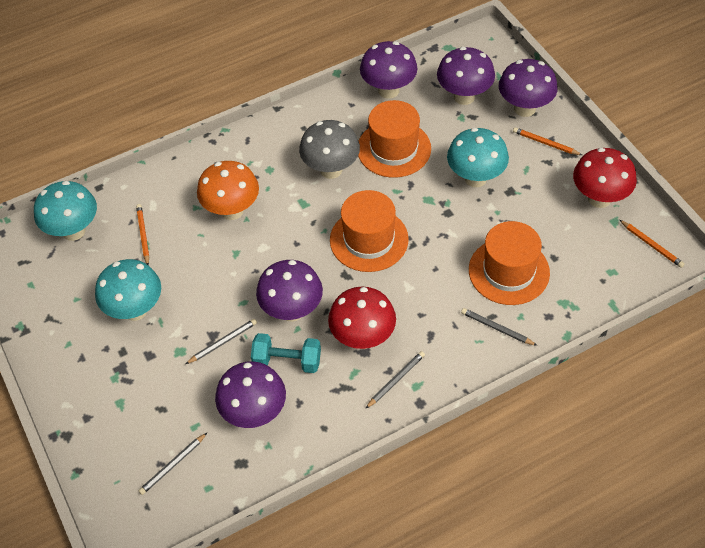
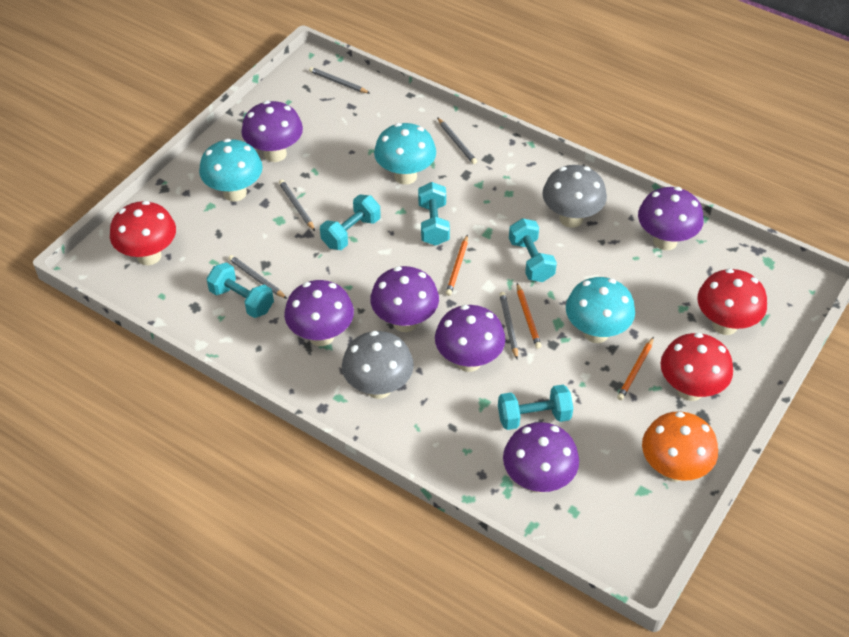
grey mushroom: 1 -> 2
grey pencil: 4 -> 5
orange hat: 3 -> 0
purple mushroom: 5 -> 6
red mushroom: 2 -> 3
turquoise dumbbell: 1 -> 5

